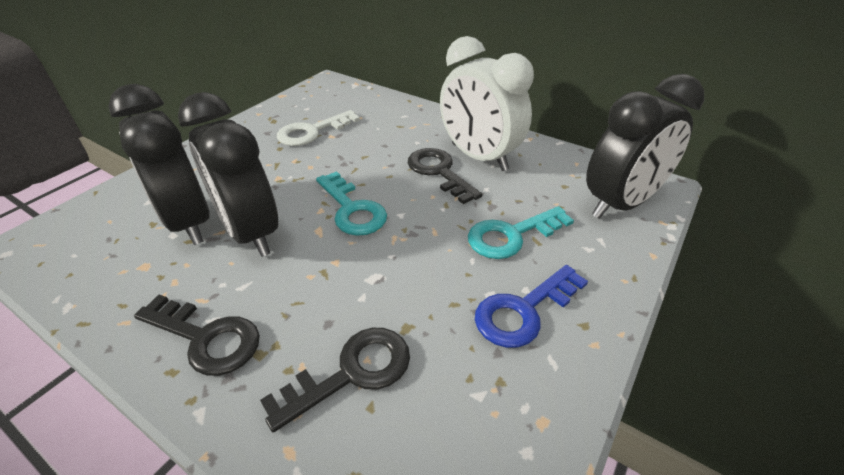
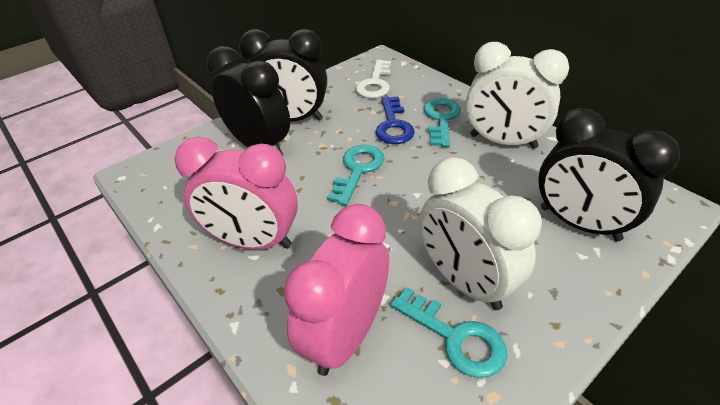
black key: 3 -> 0
pink clock: 0 -> 2
turquoise key: 2 -> 3
white clock: 1 -> 2

